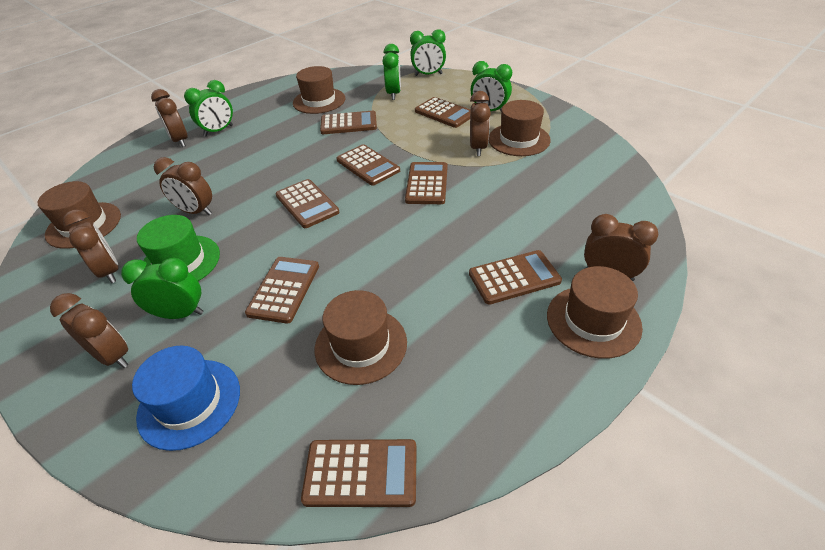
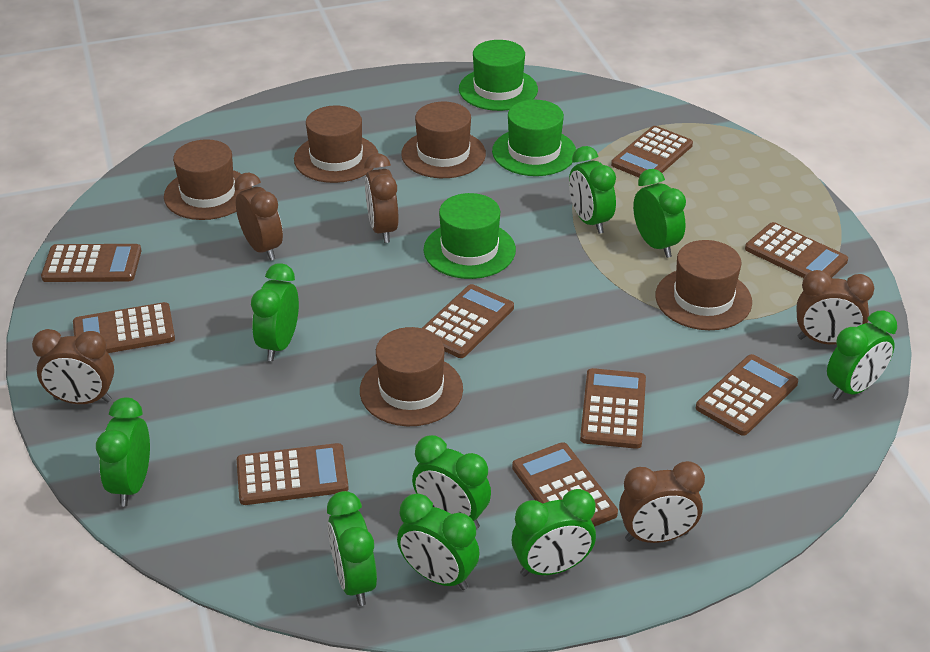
blue hat: 1 -> 0
brown calculator: 8 -> 9
brown clock: 6 -> 5
green clock: 5 -> 9
green hat: 1 -> 3

